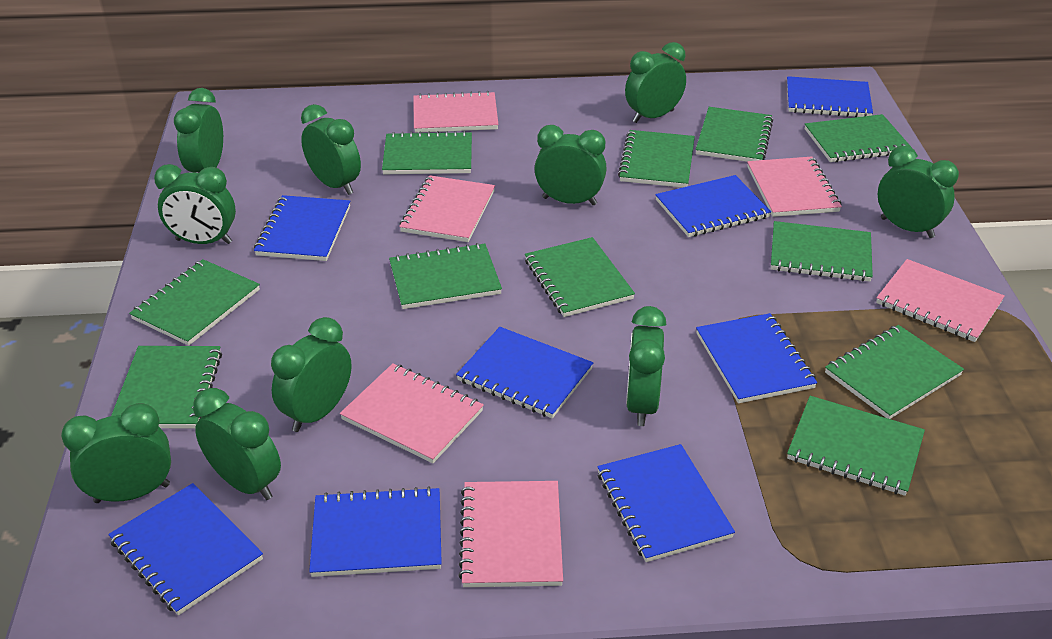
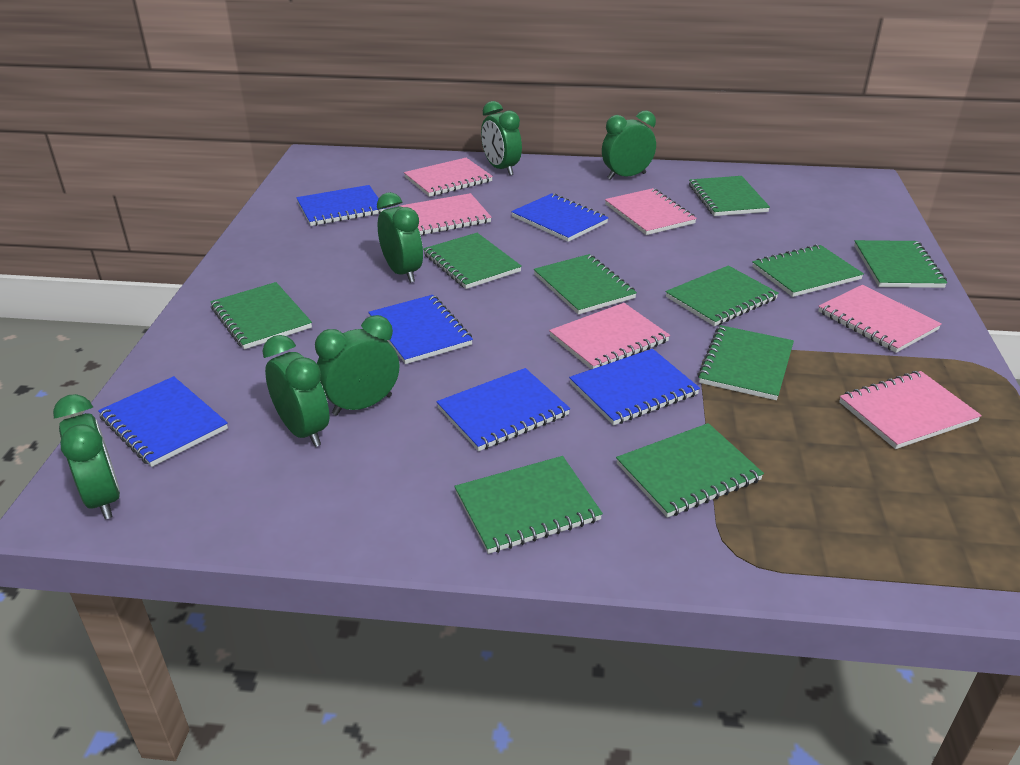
blue notebook: 8 -> 6
green clock: 10 -> 6
green notebook: 11 -> 10

